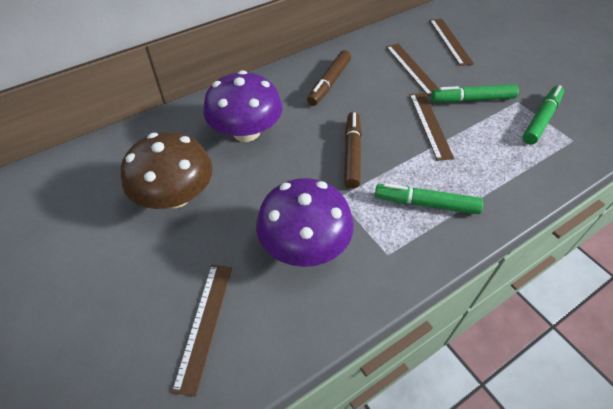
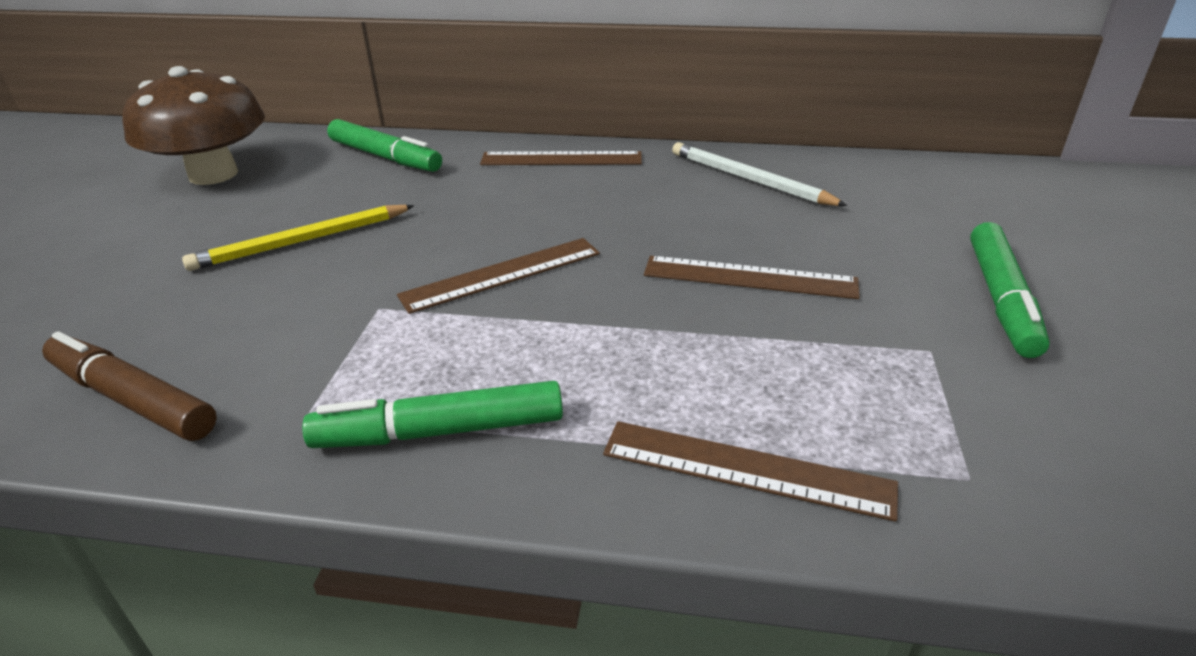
brown marker: 2 -> 1
purple mushroom: 2 -> 0
white pencil: 0 -> 1
yellow pencil: 0 -> 1

